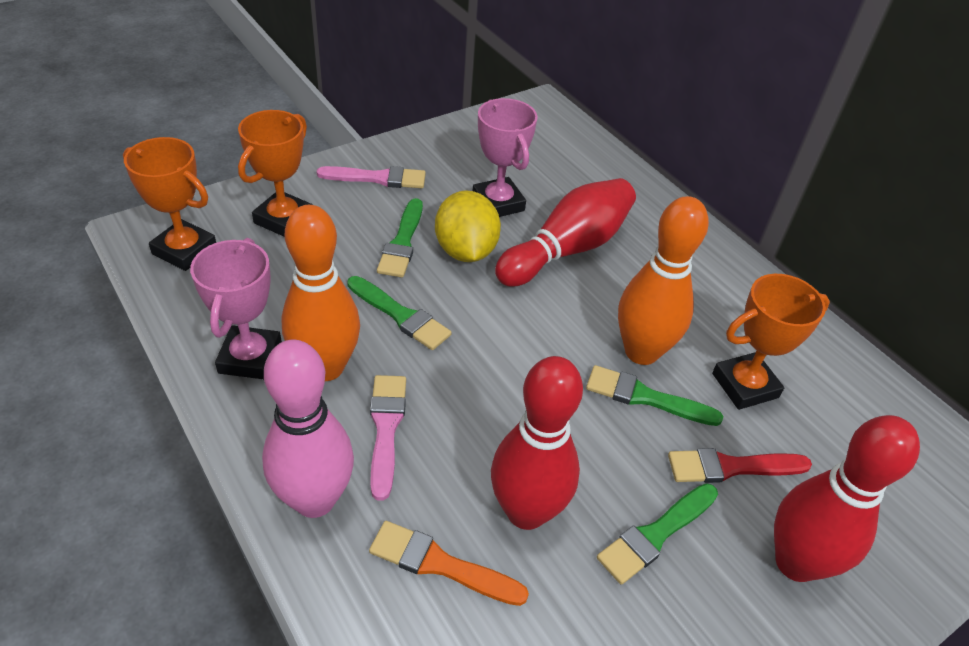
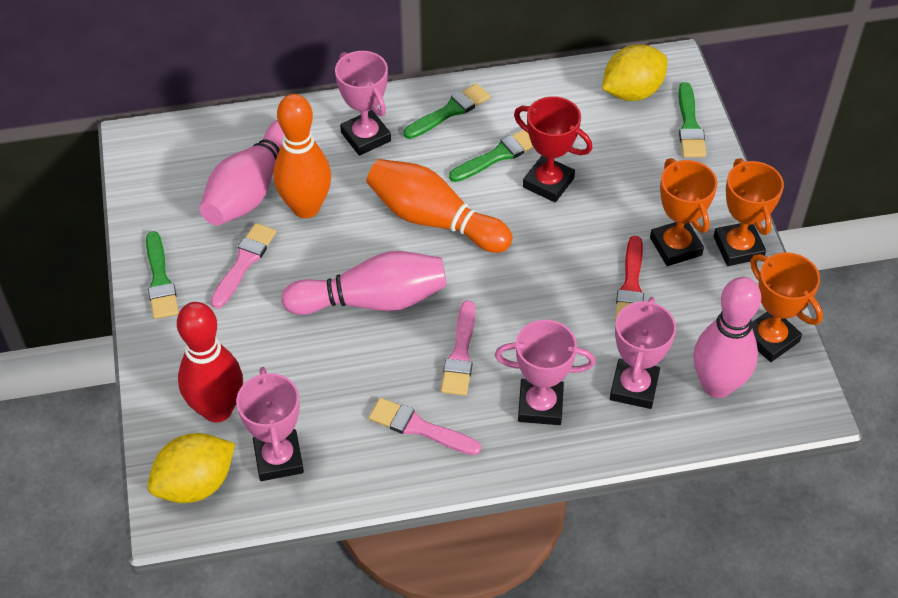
orange brush: 1 -> 0
pink bowling pin: 1 -> 3
pink brush: 2 -> 3
pink trophy: 2 -> 4
red bowling pin: 3 -> 1
red trophy: 0 -> 1
yellow lemon: 1 -> 2

